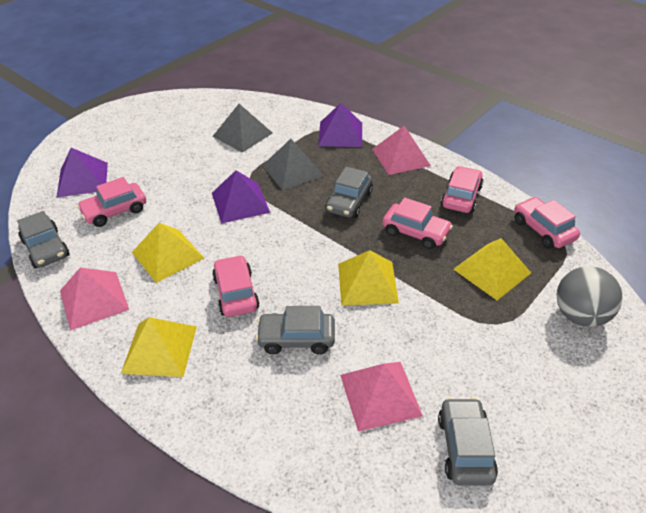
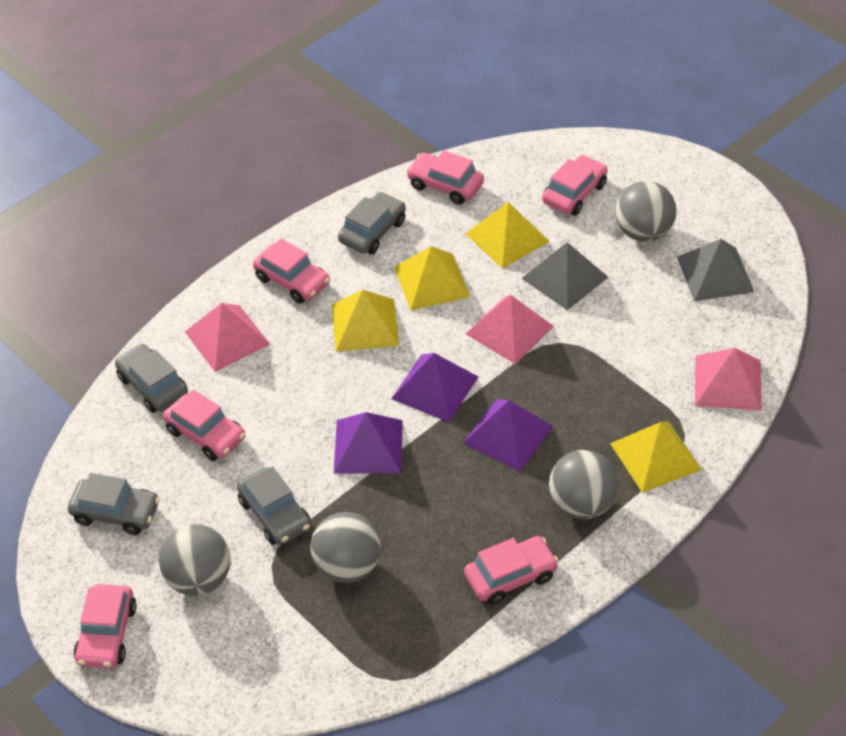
grey ball: 1 -> 4
pink car: 5 -> 6

